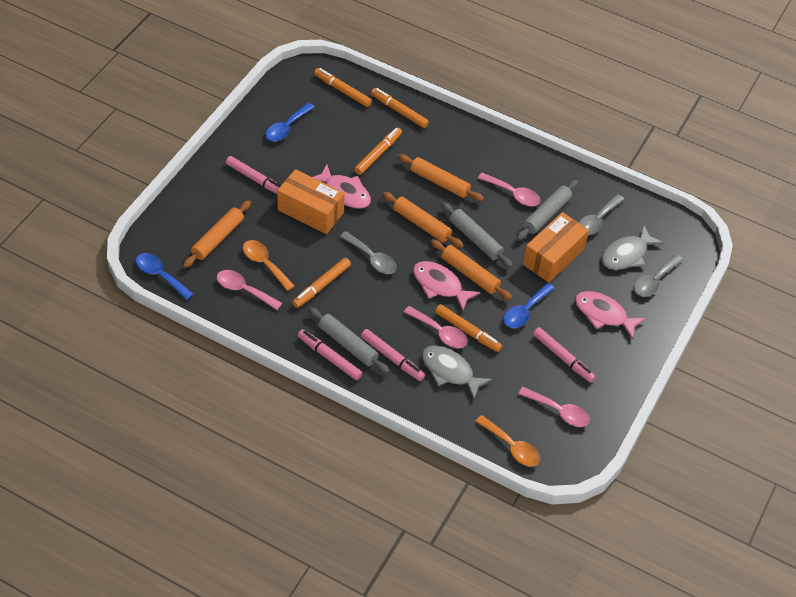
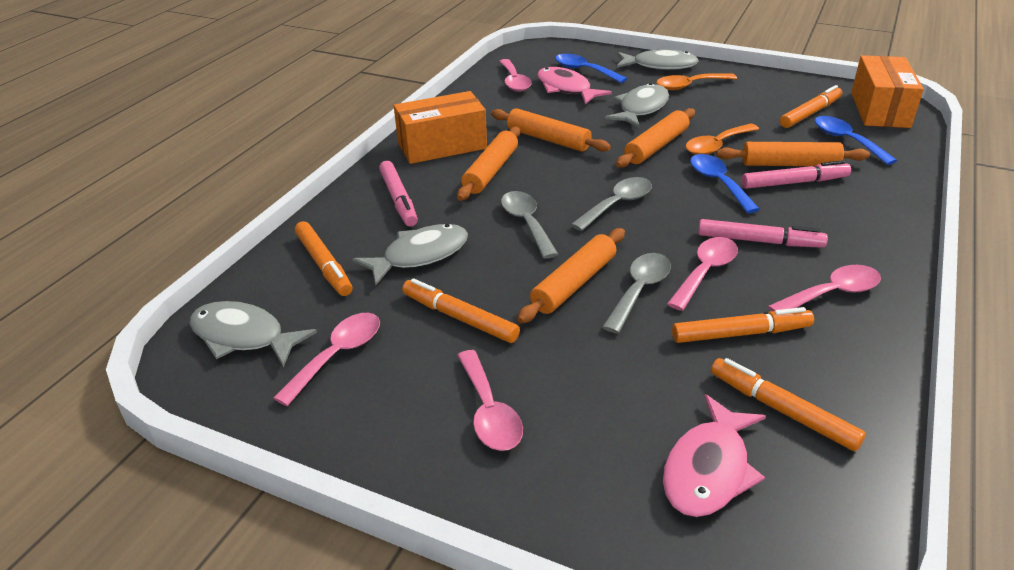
grey fish: 2 -> 4
grey rolling pin: 3 -> 0
orange rolling pin: 4 -> 5
pink fish: 3 -> 2
pink marker: 4 -> 3
pink spoon: 4 -> 5

